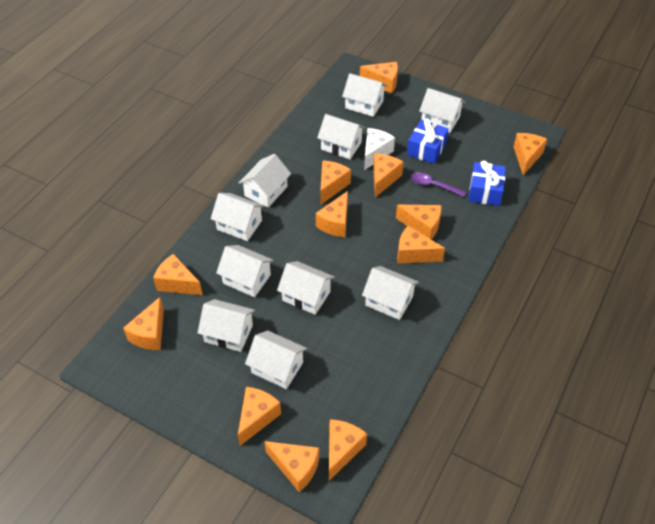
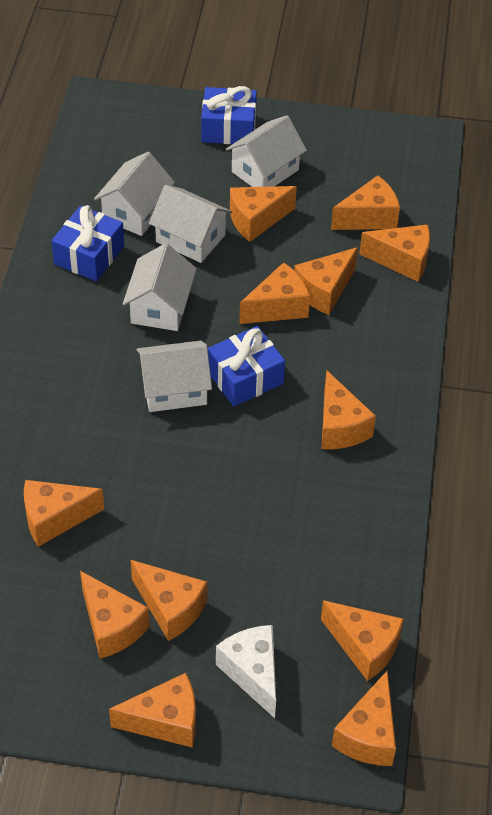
blue gift: 2 -> 3
purple spoon: 1 -> 0
white house: 10 -> 5

